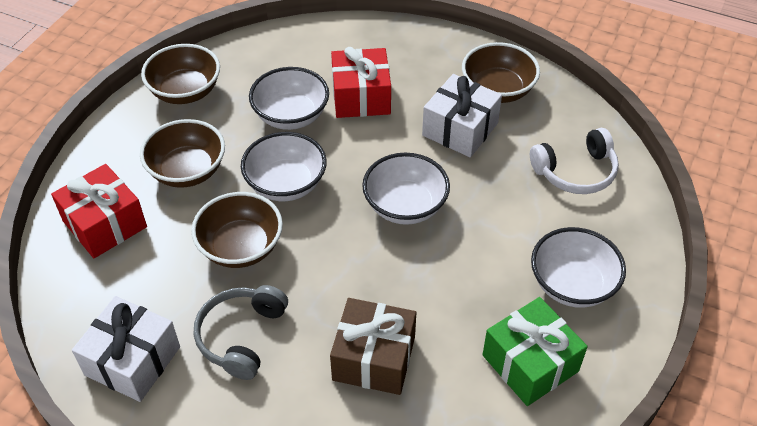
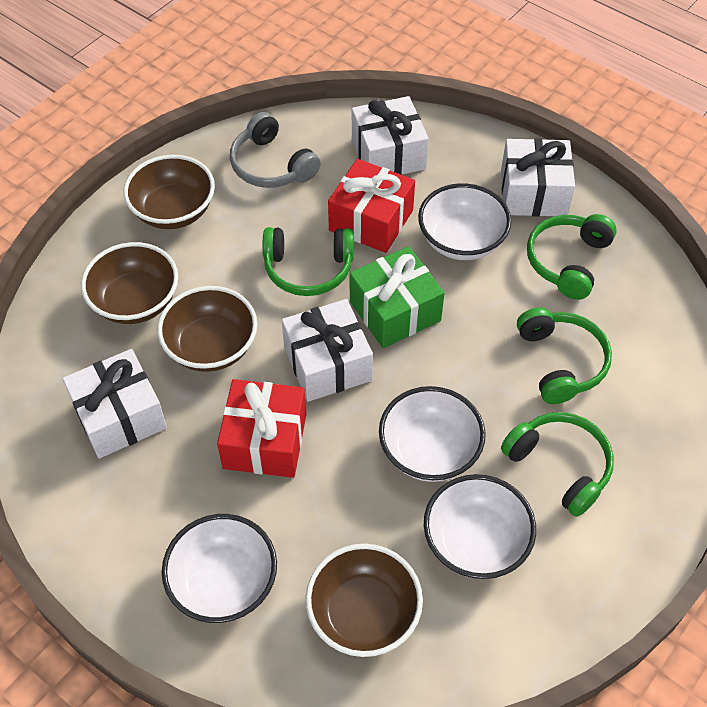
brown gift: 1 -> 0
green headphones: 0 -> 4
white gift: 2 -> 4
white headphones: 1 -> 0

